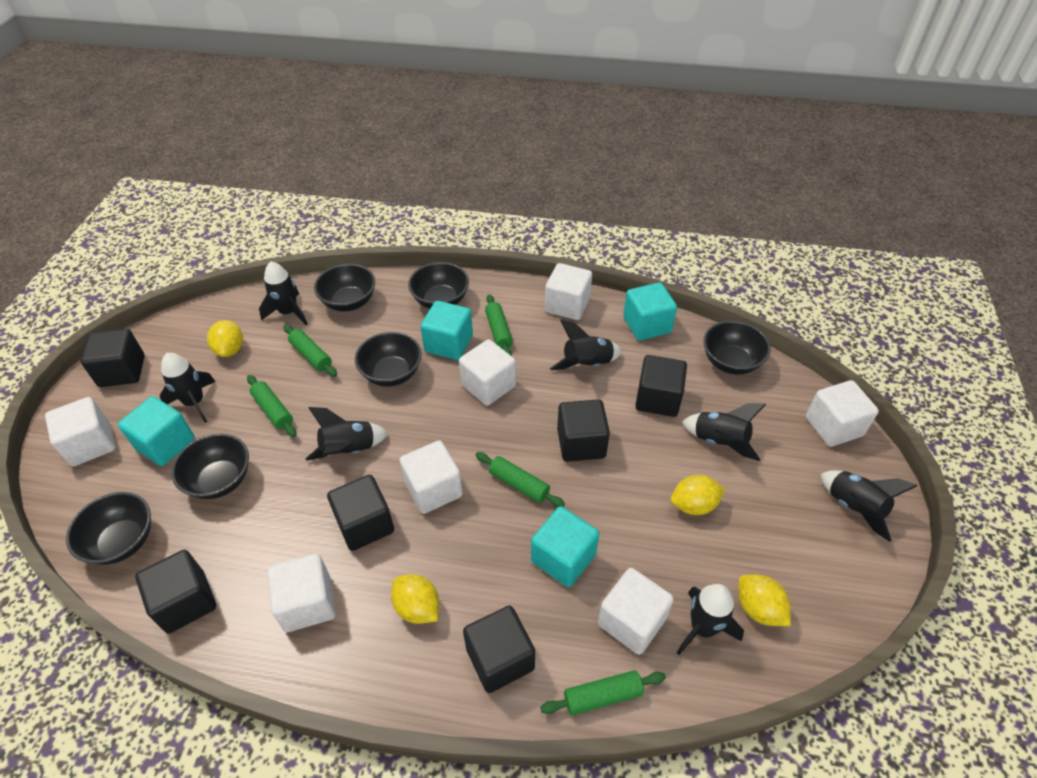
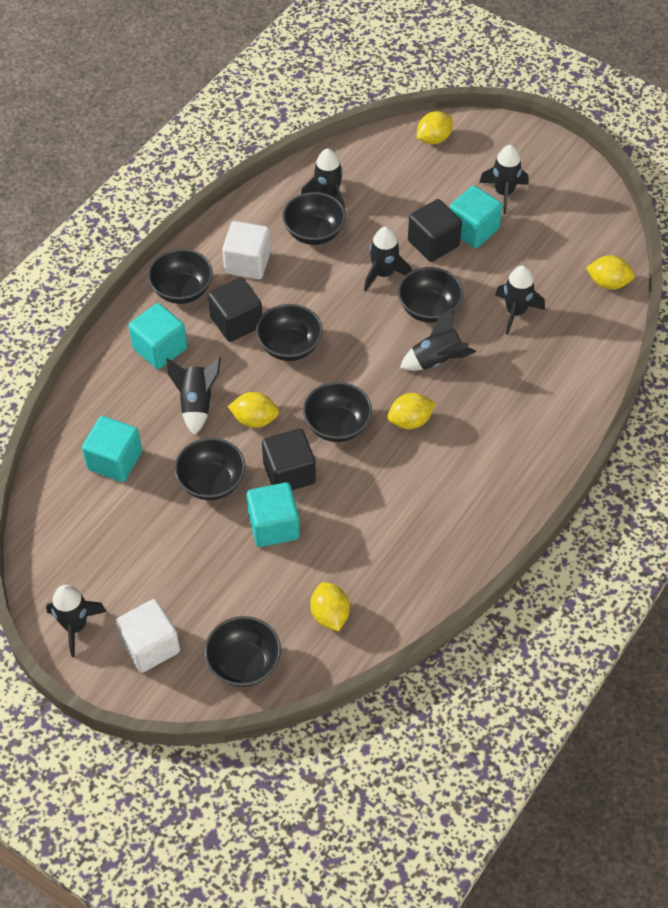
black bowl: 6 -> 7
black cube: 6 -> 3
green rolling pin: 5 -> 0
white cube: 7 -> 2
yellow lemon: 4 -> 5

